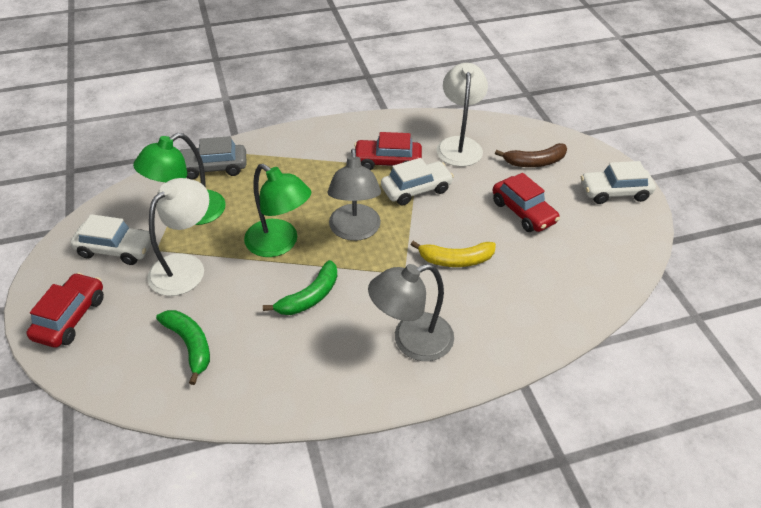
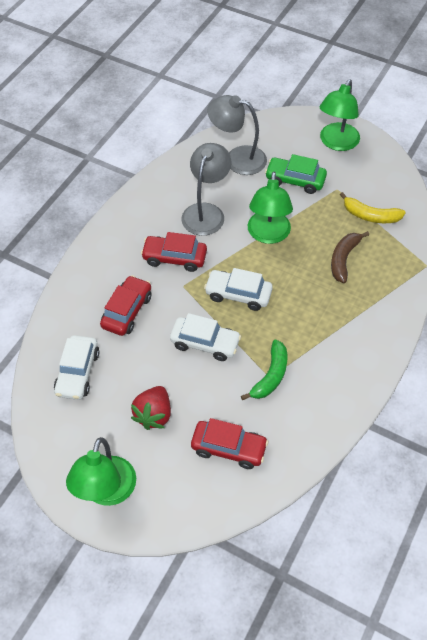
green banana: 2 -> 1
green car: 0 -> 1
green lamp: 2 -> 3
grey car: 1 -> 0
red strawberry: 0 -> 1
white lamp: 2 -> 0

